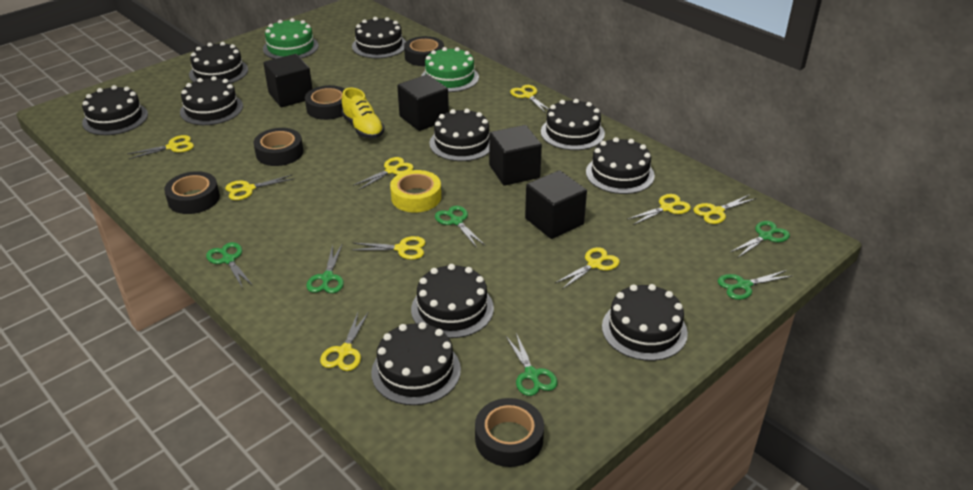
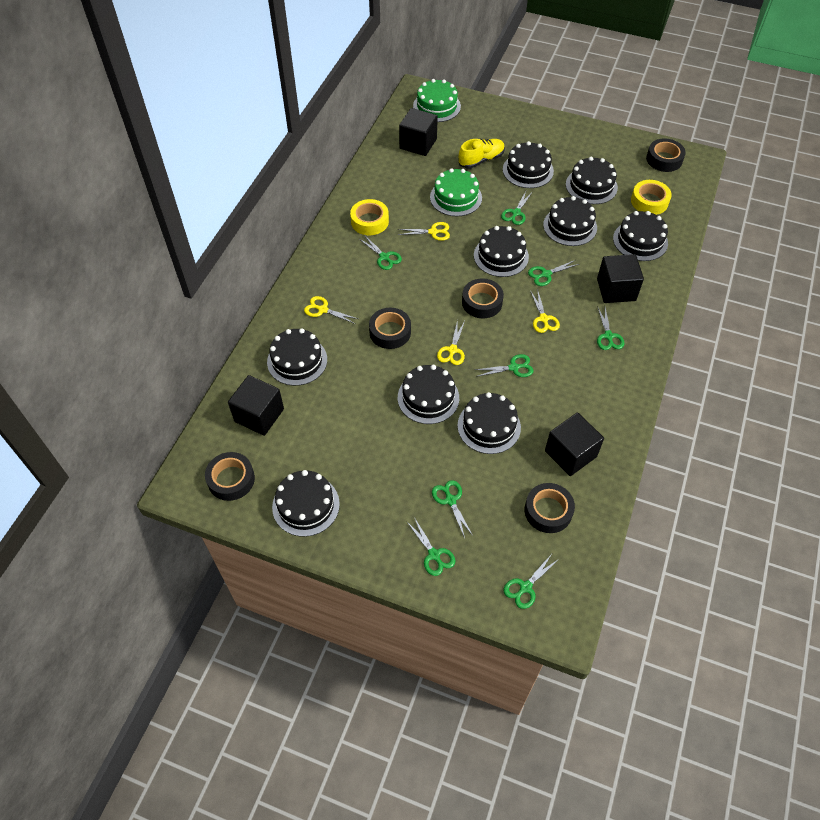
black cake: 10 -> 9
green scissors: 6 -> 8
yellow scissors: 9 -> 4
yellow tape: 1 -> 2

